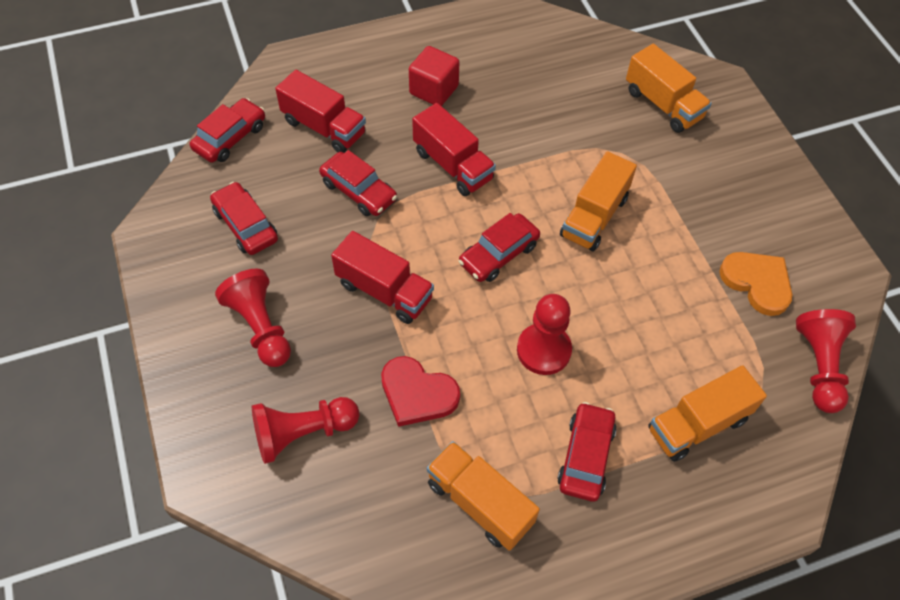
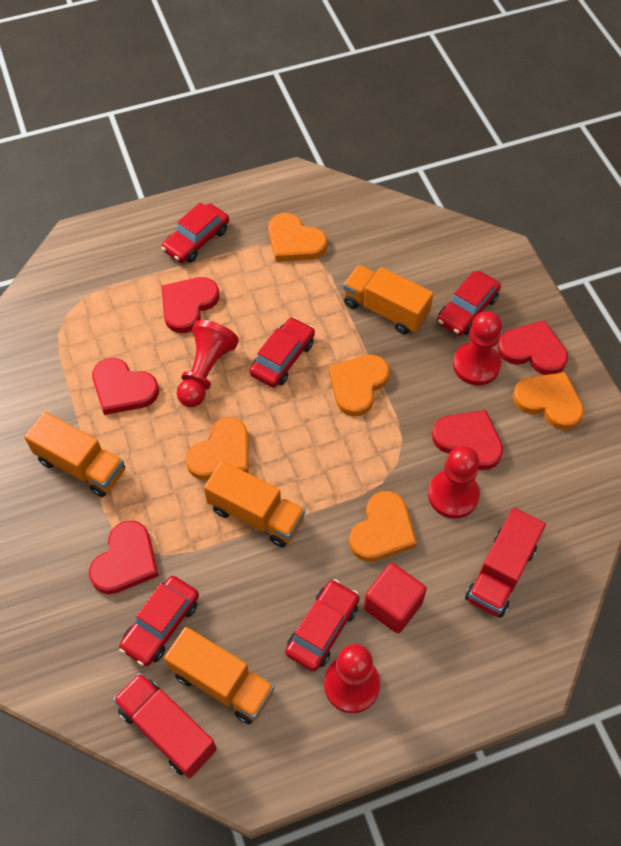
orange heart: 1 -> 5
red heart: 1 -> 5
red truck: 3 -> 2

